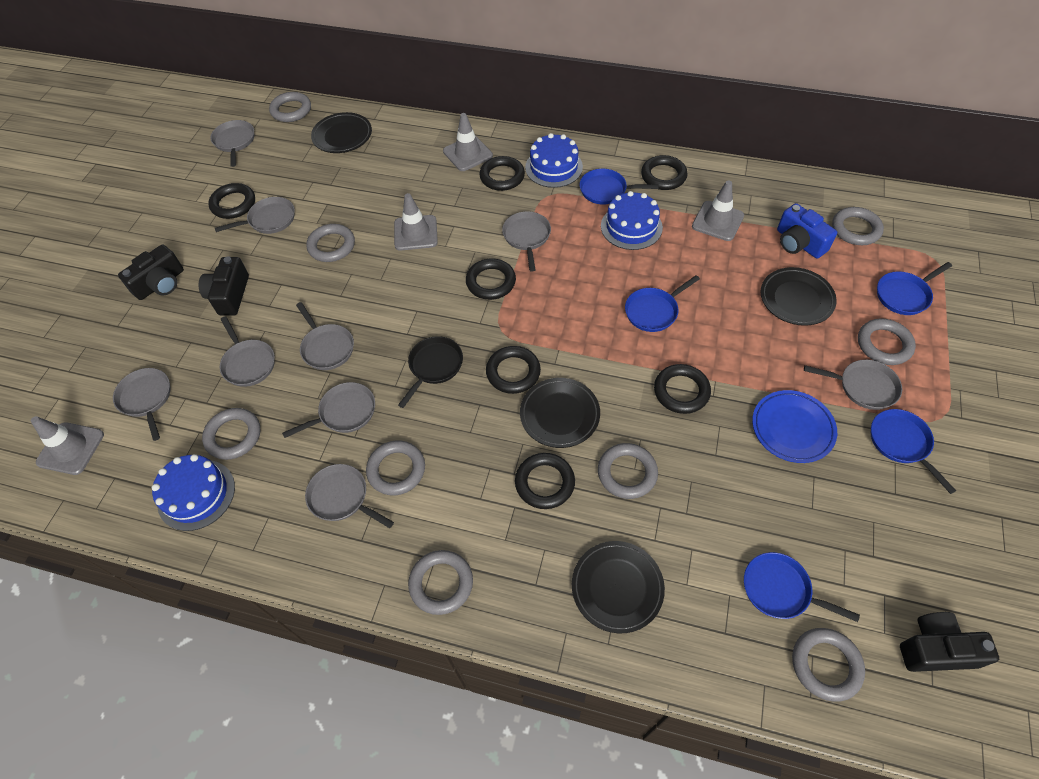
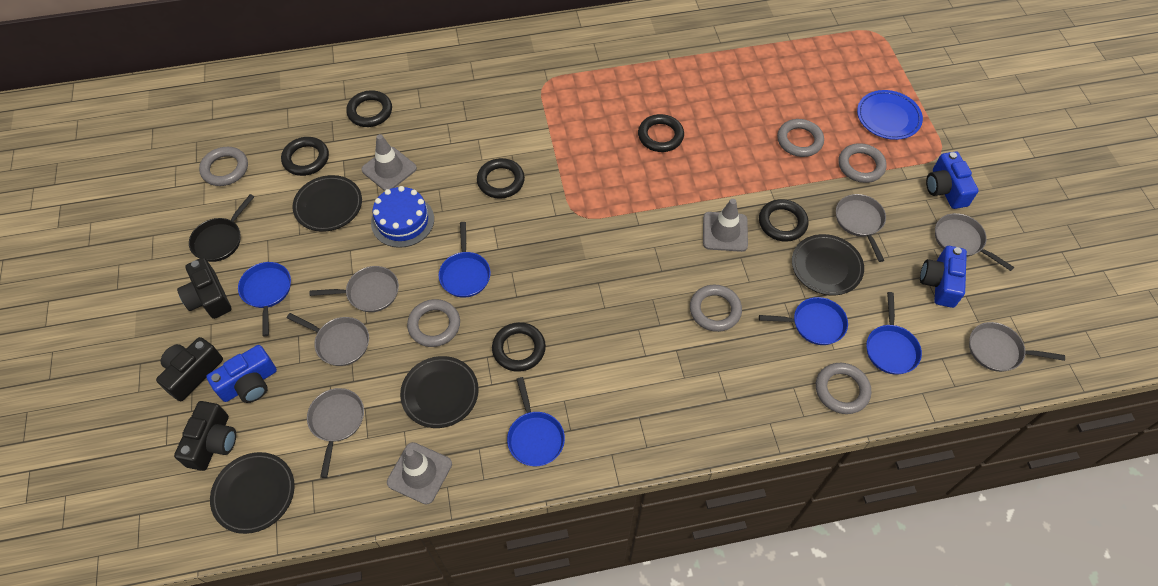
black ring: 7 -> 6
blue cake: 3 -> 1
blue camera: 1 -> 3
grey pan: 9 -> 6
grey ring: 9 -> 6
grey traffic cone: 4 -> 3

